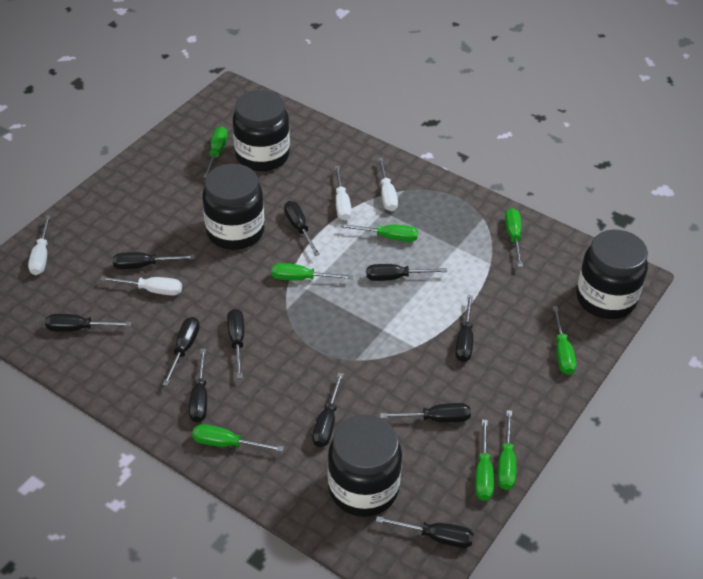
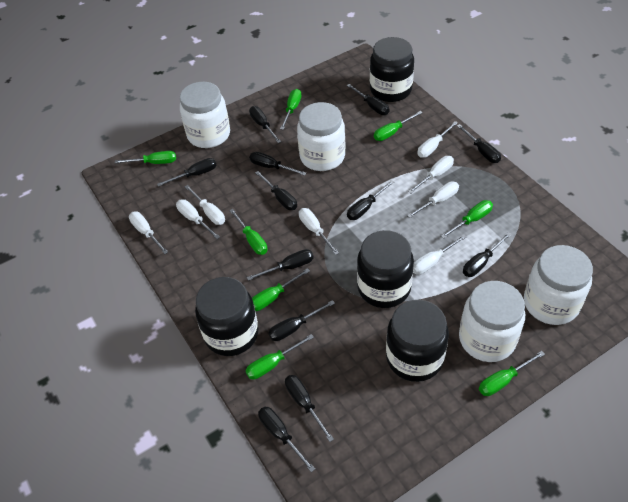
black screwdriver: 11 -> 12
white jar: 0 -> 4
white screwdriver: 4 -> 8

